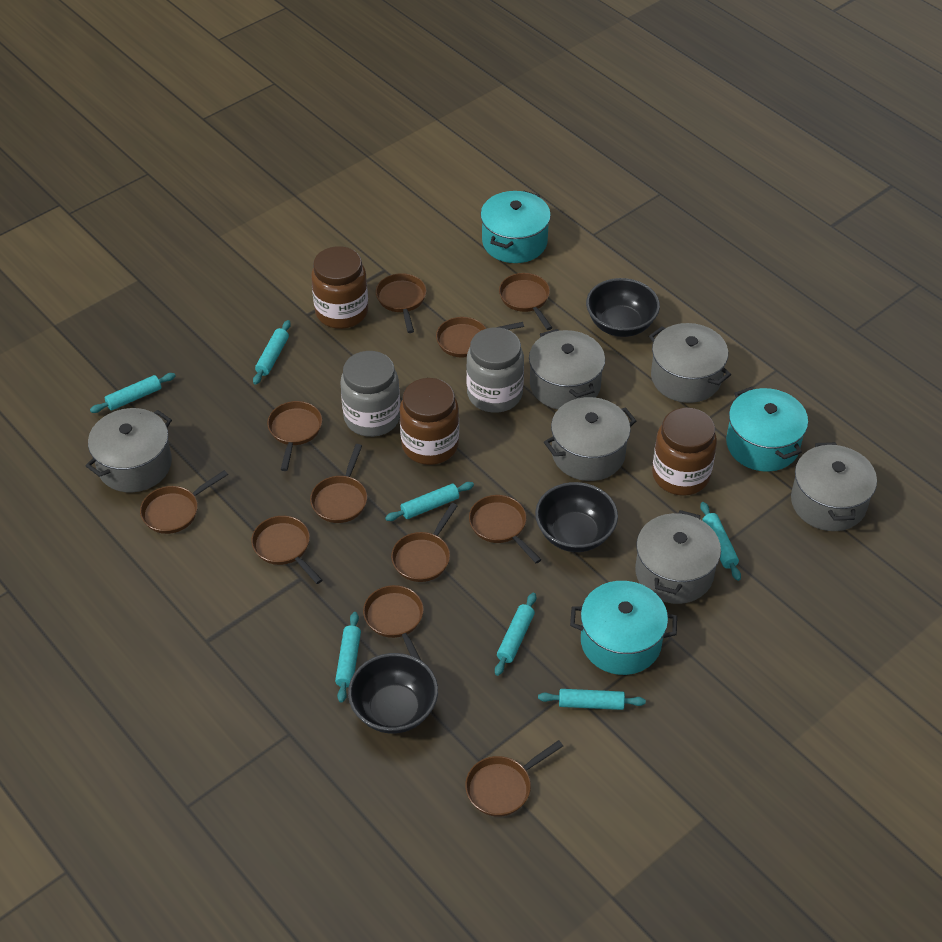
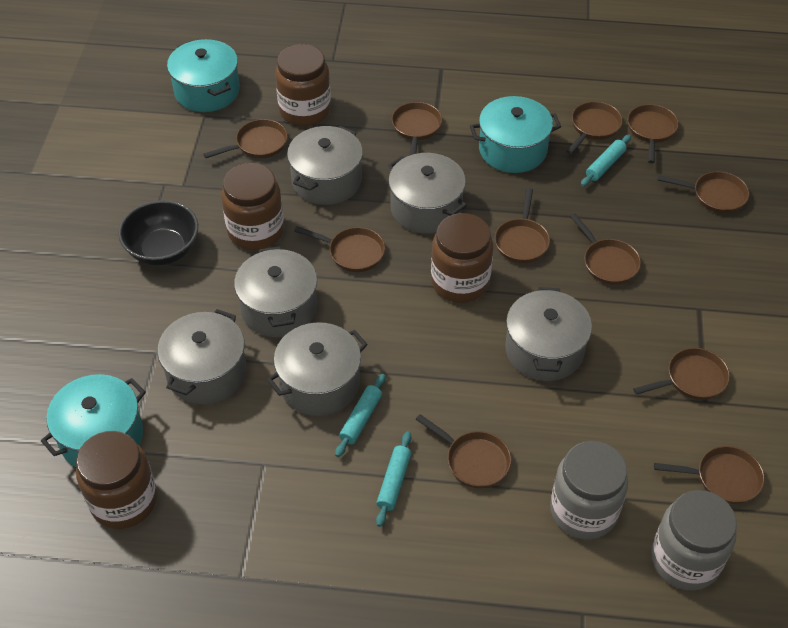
black bowl: 3 -> 1
brown jar: 3 -> 4
turquoise rolling pin: 7 -> 3

